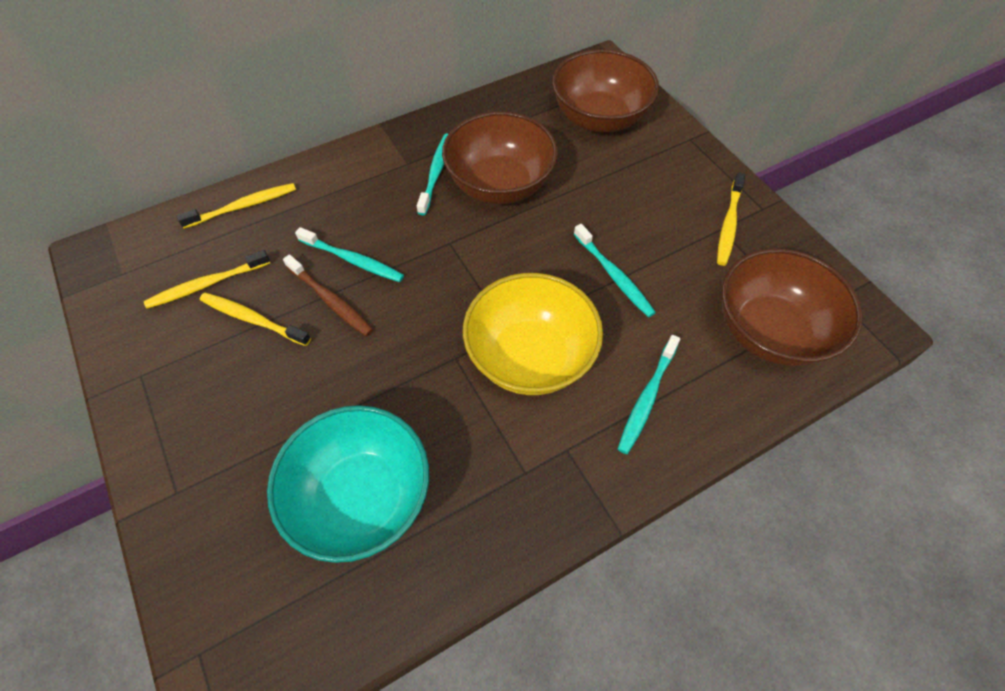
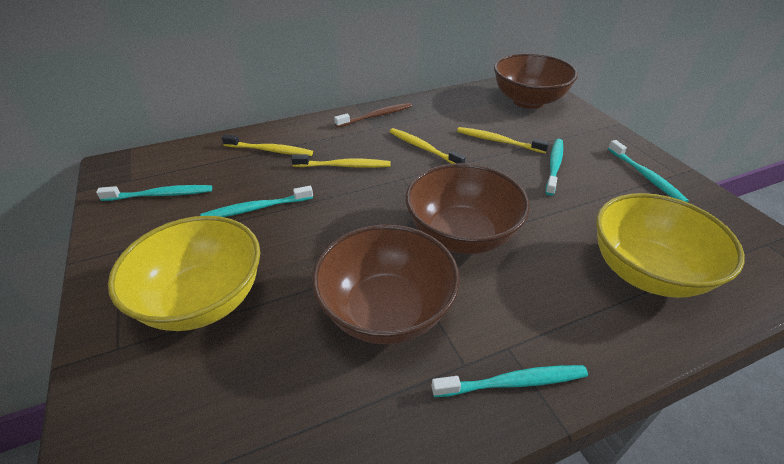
turquoise bowl: 1 -> 0
turquoise toothbrush: 4 -> 5
yellow bowl: 1 -> 2

